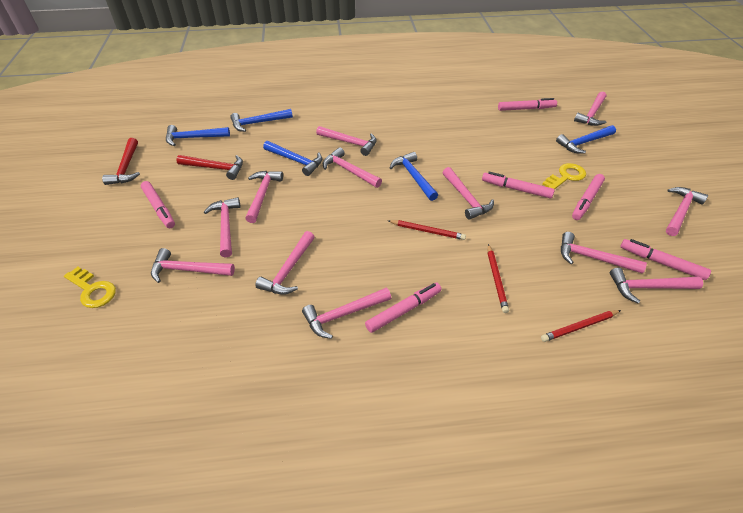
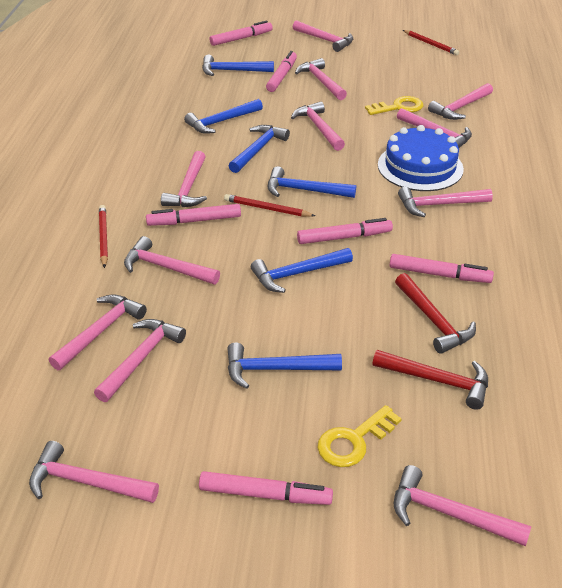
blue cake: 0 -> 1
blue hammer: 5 -> 6

